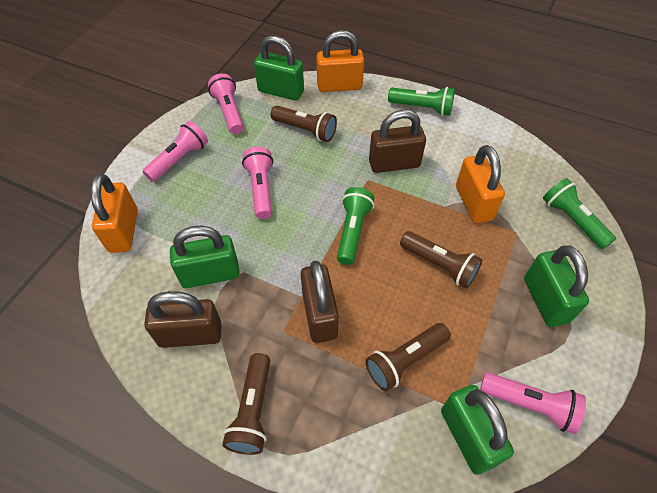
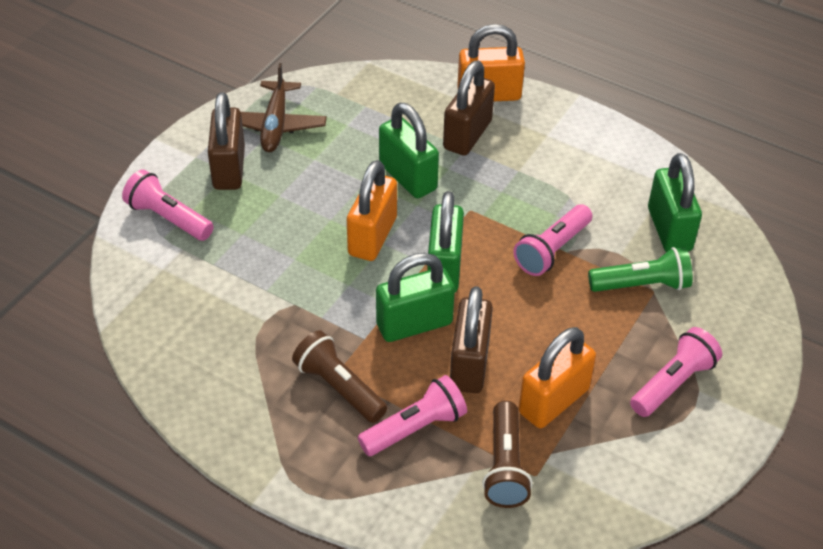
brown flashlight: 4 -> 2
brown plane: 0 -> 1
green flashlight: 3 -> 1

